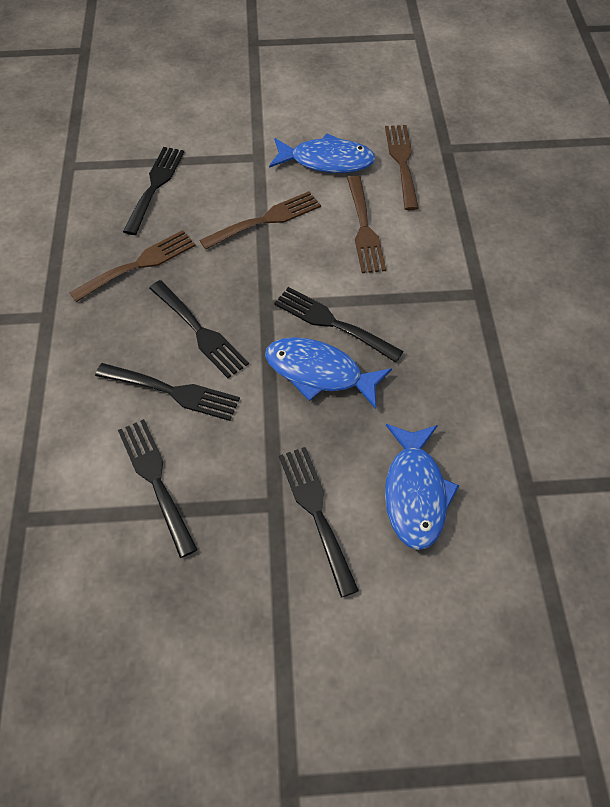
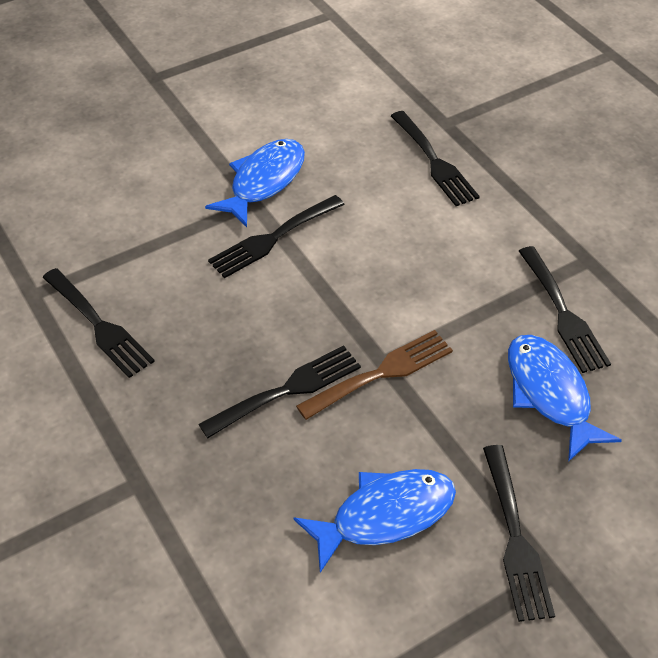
brown fork: 4 -> 1

